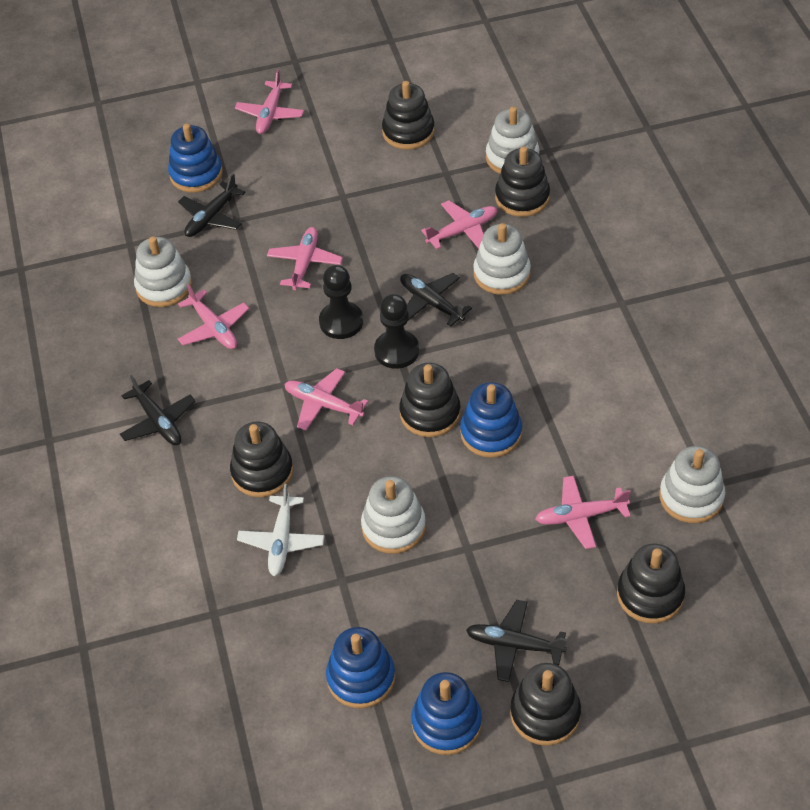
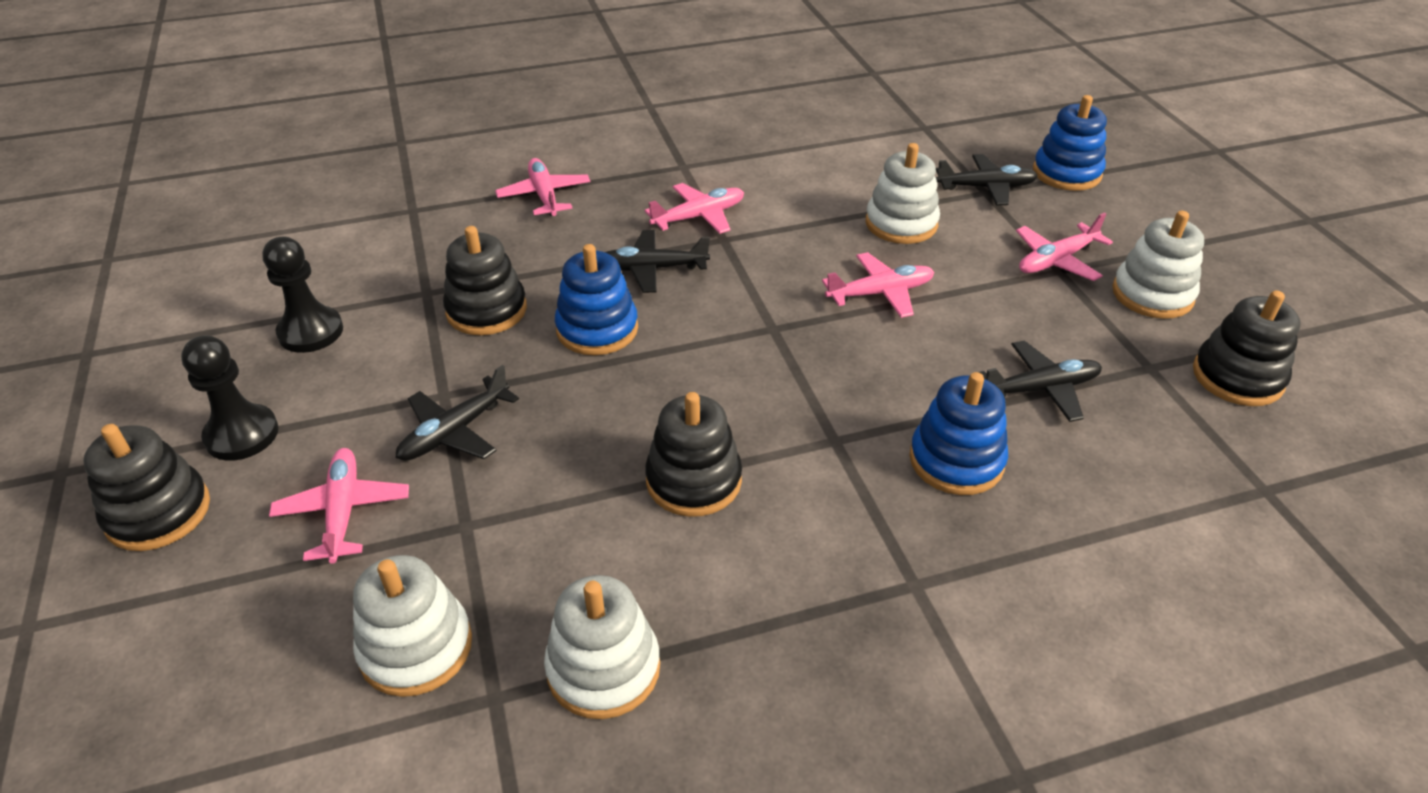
black stacking toy: 6 -> 4
blue stacking toy: 4 -> 3
pink plane: 6 -> 5
white plane: 1 -> 0
white stacking toy: 5 -> 4

